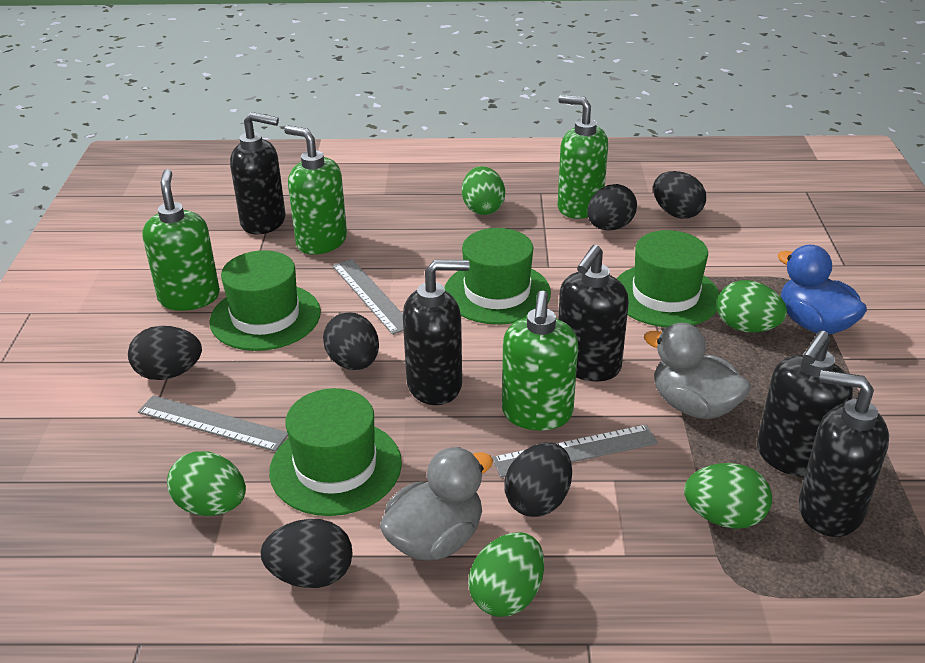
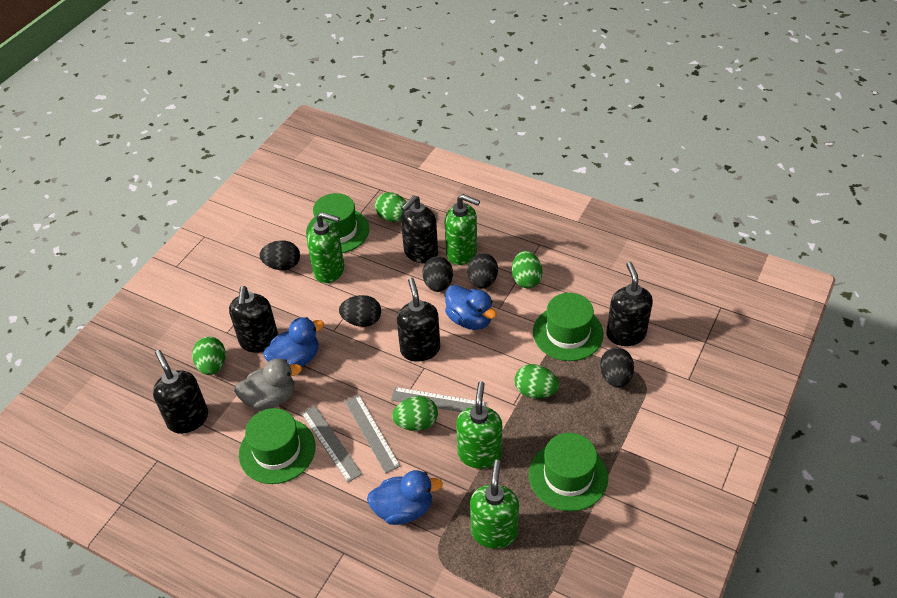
black egg: 6 -> 5
blue duck: 1 -> 3
grey duck: 2 -> 1

